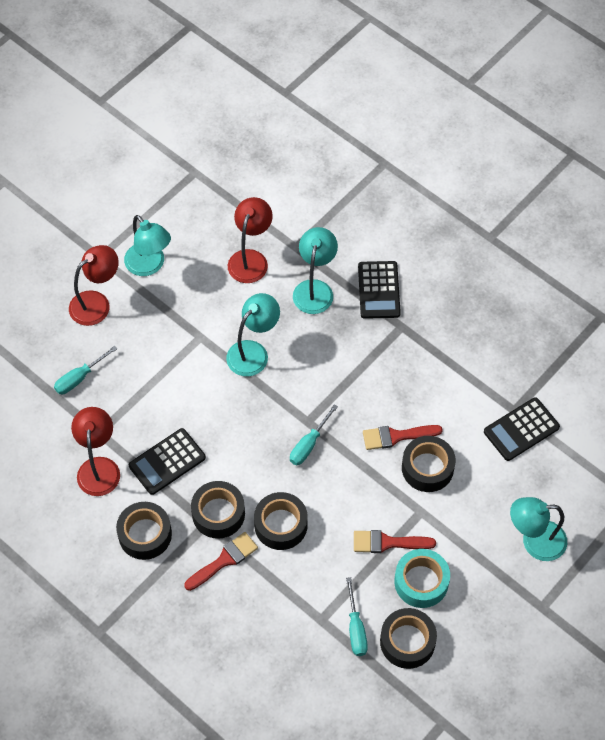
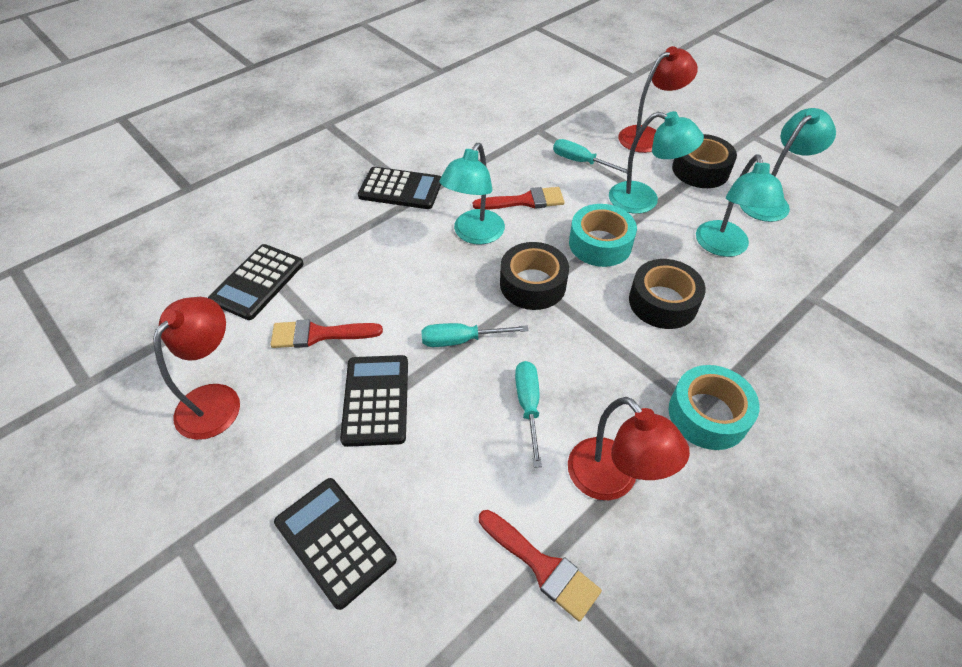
black calculator: 3 -> 4
black tape: 5 -> 3
turquoise tape: 1 -> 2

